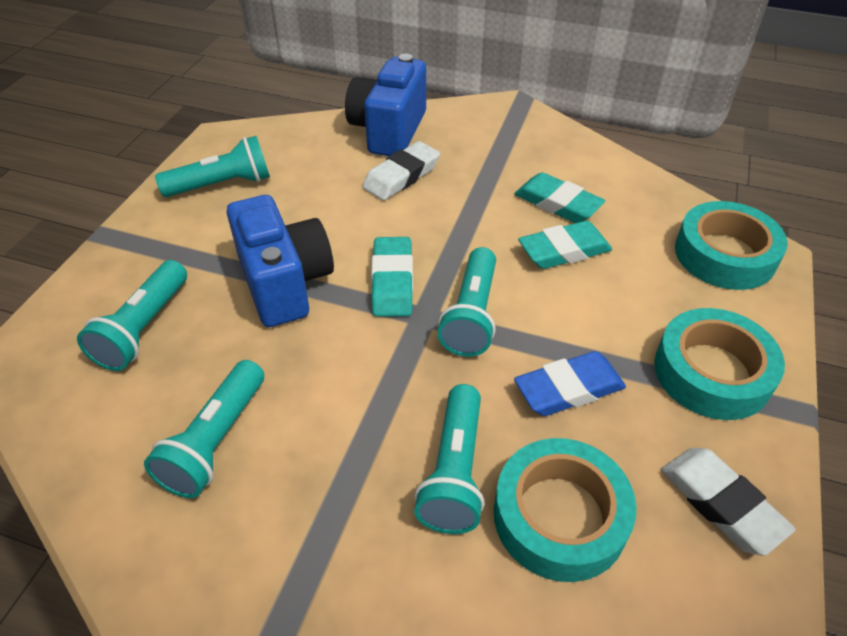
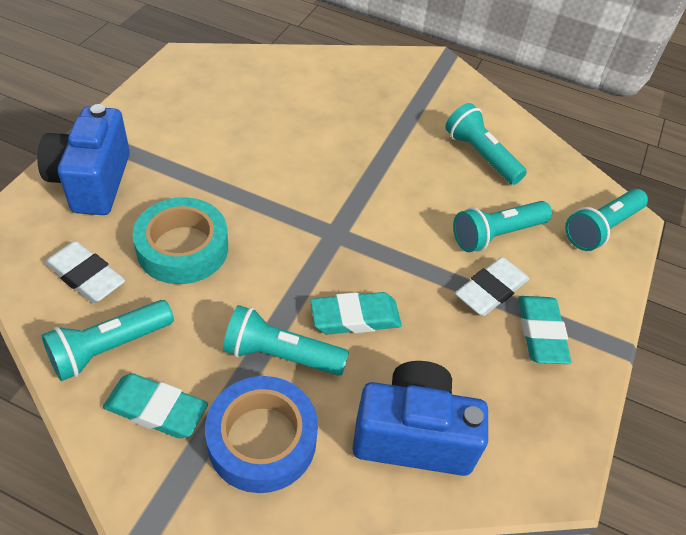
blue eraser: 1 -> 0
blue tape: 0 -> 1
turquoise tape: 3 -> 1

